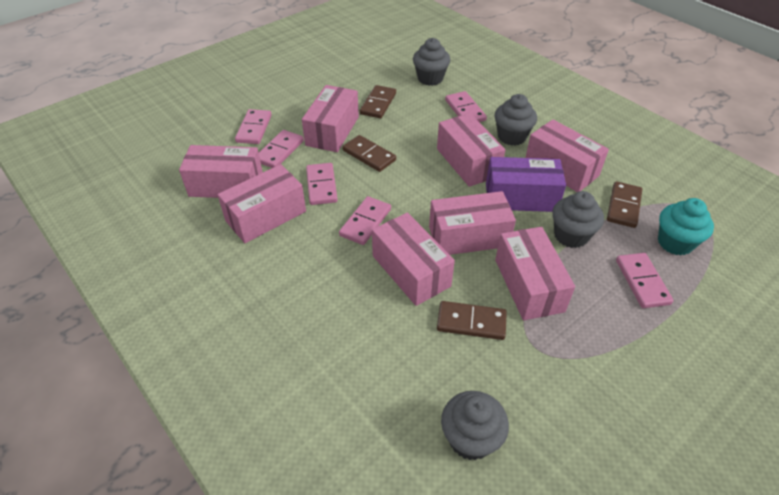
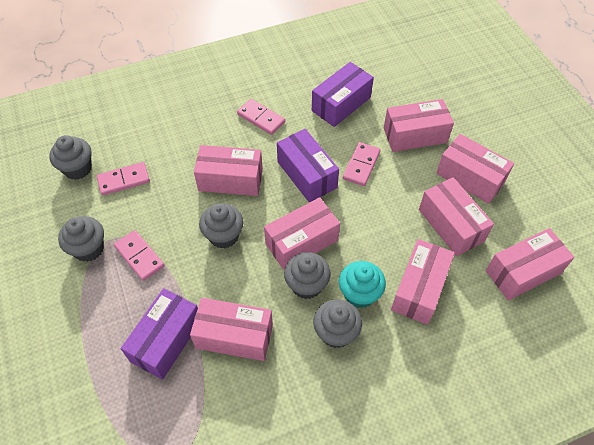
brown domino: 4 -> 0
grey cupcake: 4 -> 5
pink domino: 6 -> 4
purple box: 1 -> 3

